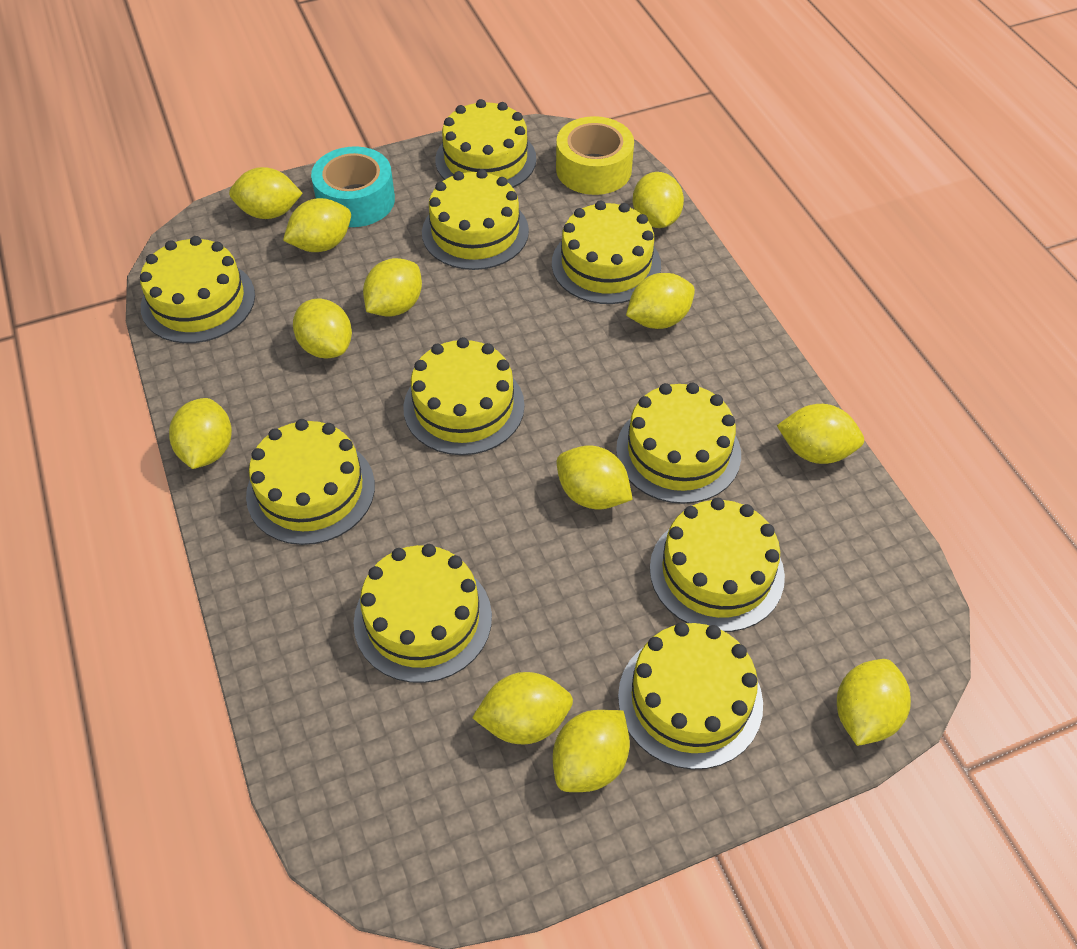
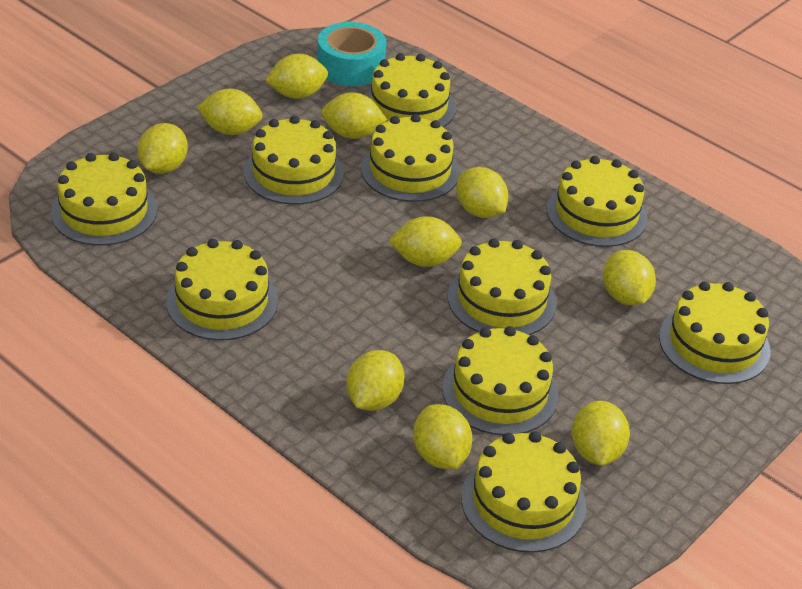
yellow lemon: 12 -> 10
yellow tape: 1 -> 0

